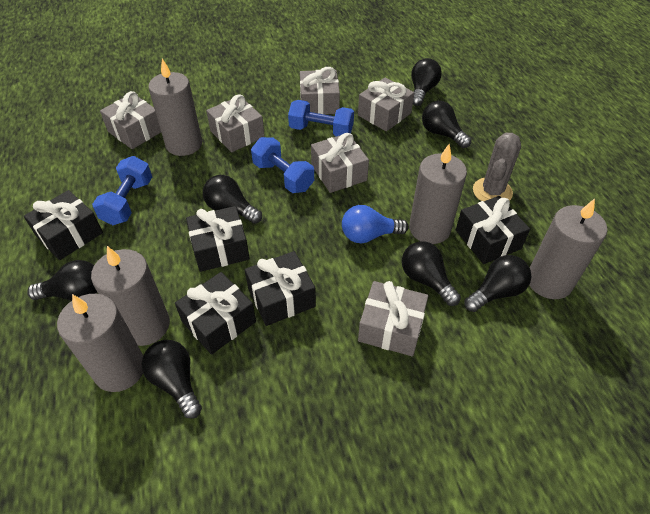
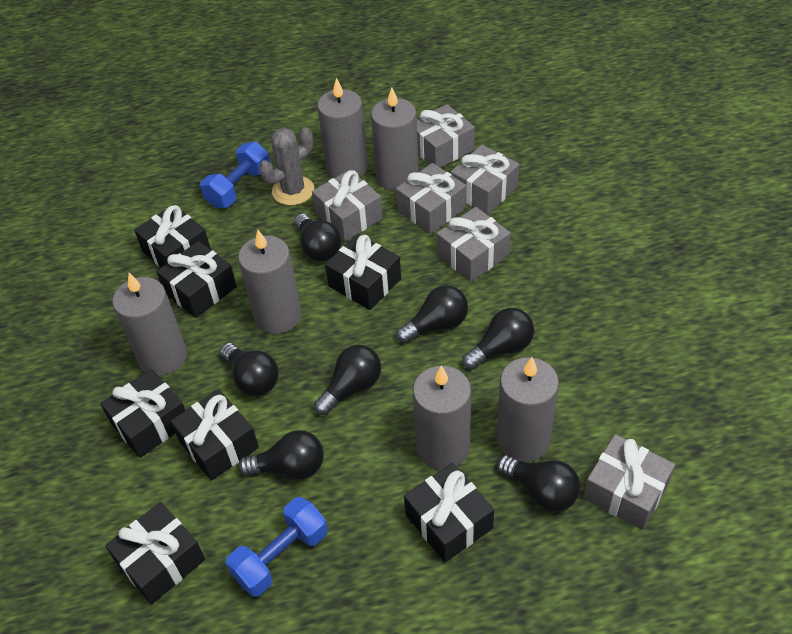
black gift: 5 -> 7
blue dumbbell: 3 -> 2
blue light bulb: 1 -> 0
grey candle: 5 -> 6

